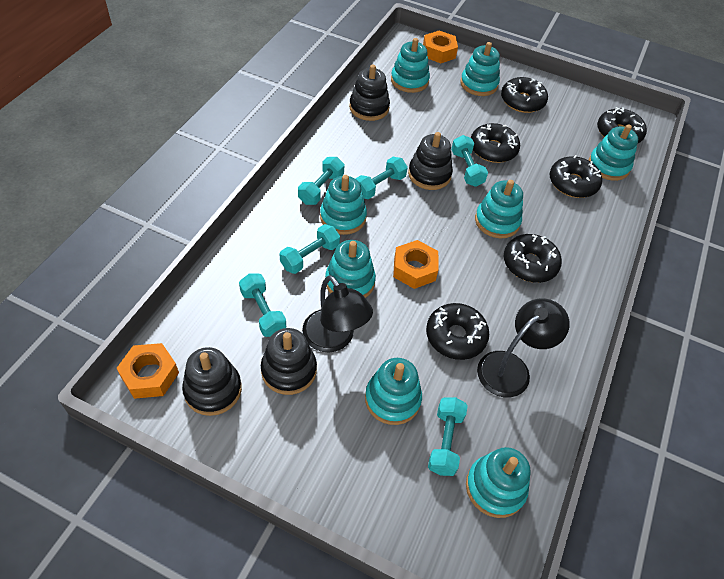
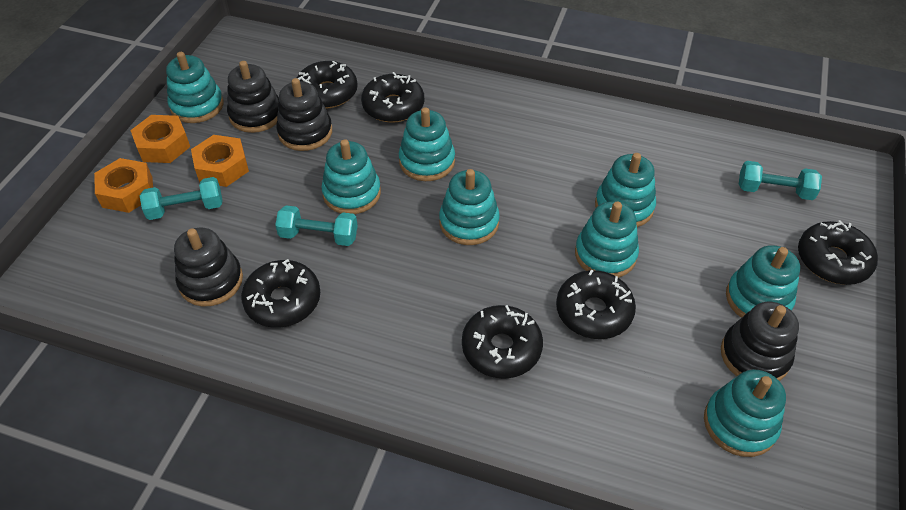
black lamp: 2 -> 0
turquoise dumbbell: 6 -> 3

